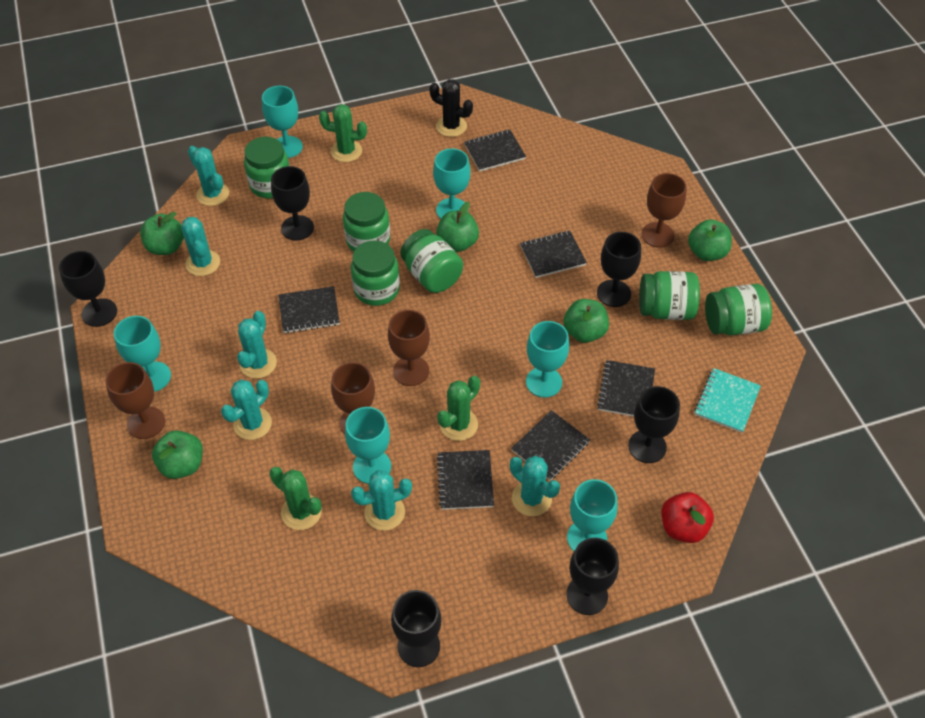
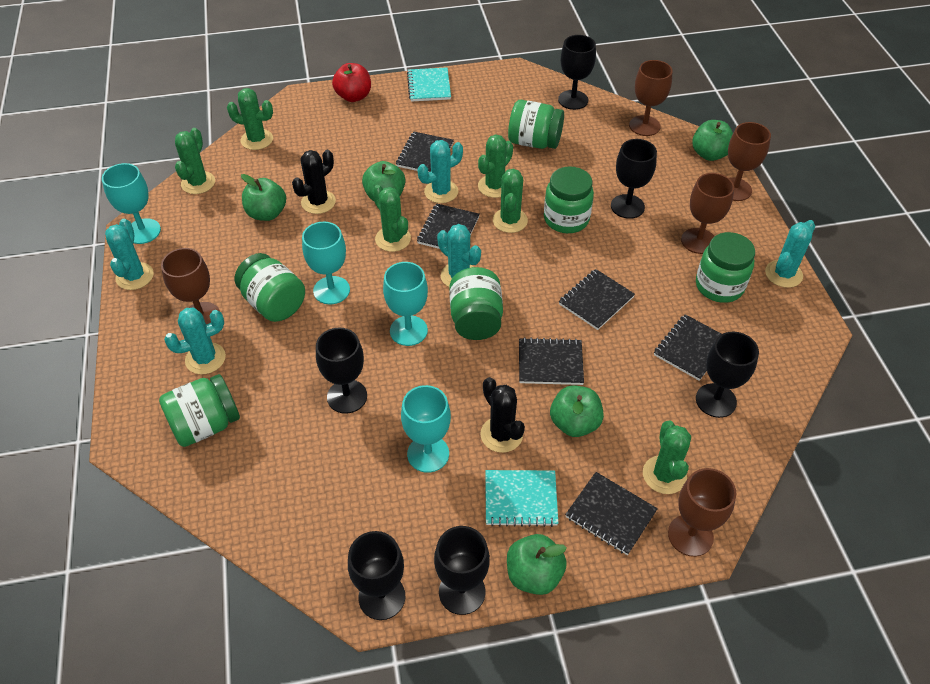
black cactus: 1 -> 2
brown goblet: 4 -> 5
green cactus: 3 -> 6
turquoise cactus: 6 -> 5
turquoise goblet: 6 -> 4
turquoise notebook: 1 -> 2

